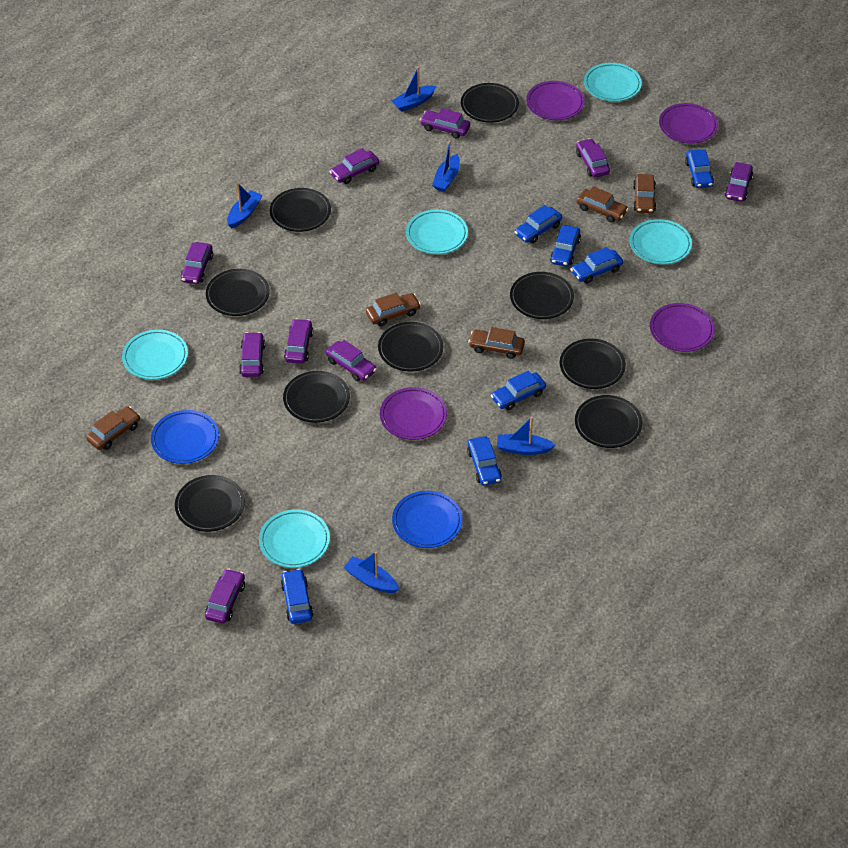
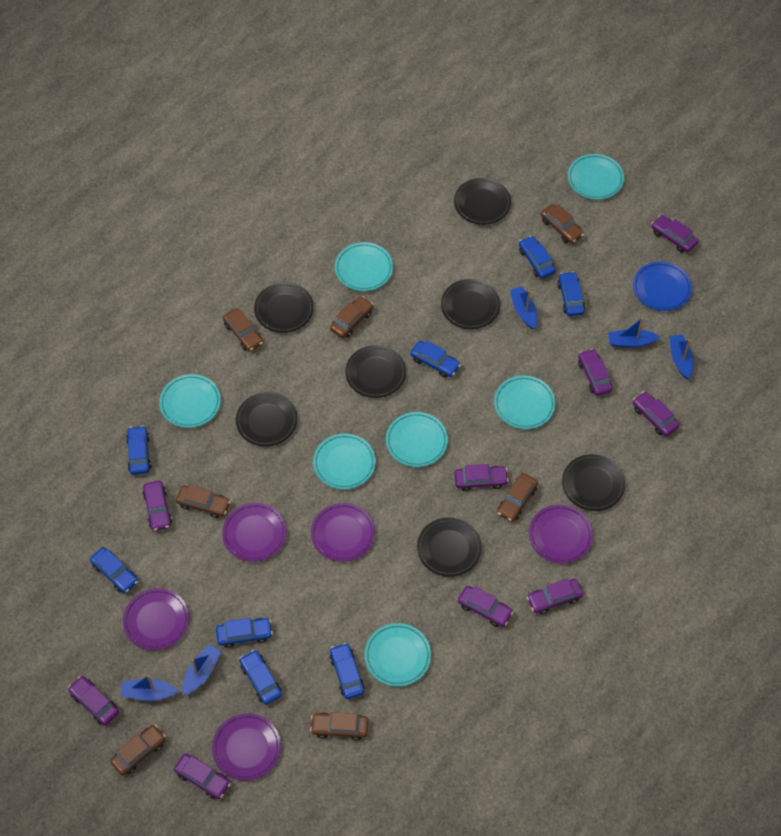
black plate: 9 -> 7
blue car: 7 -> 8
blue plate: 2 -> 1
brown car: 5 -> 7
purple plate: 4 -> 5
turquoise plate: 5 -> 7

